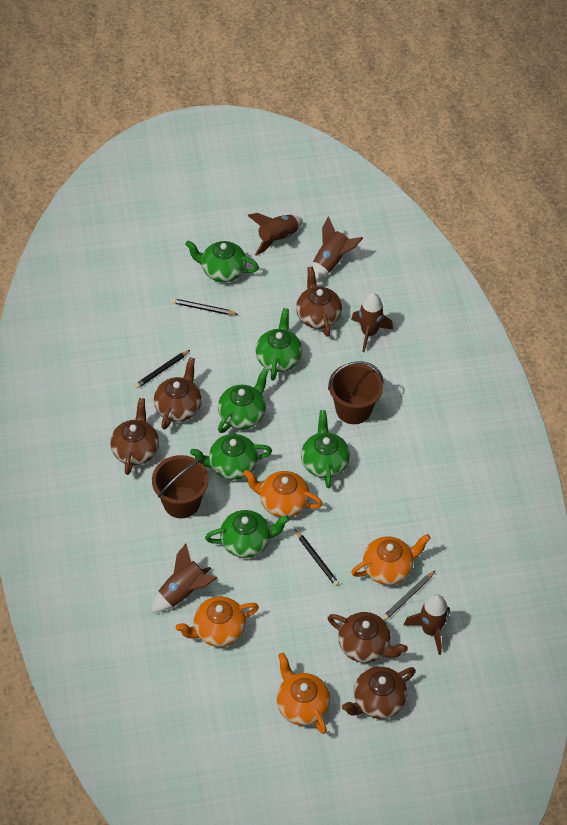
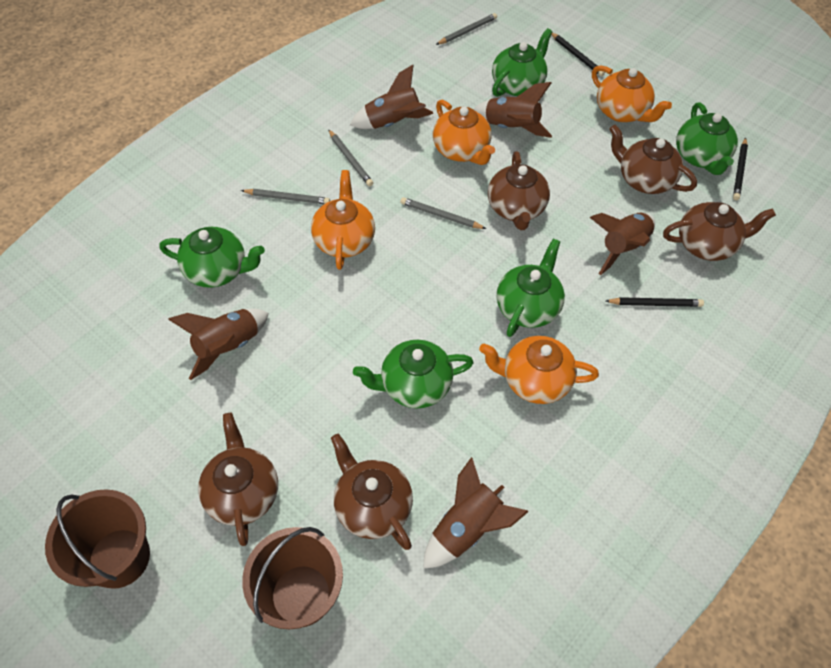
green teapot: 6 -> 5
grey pencil: 1 -> 4

